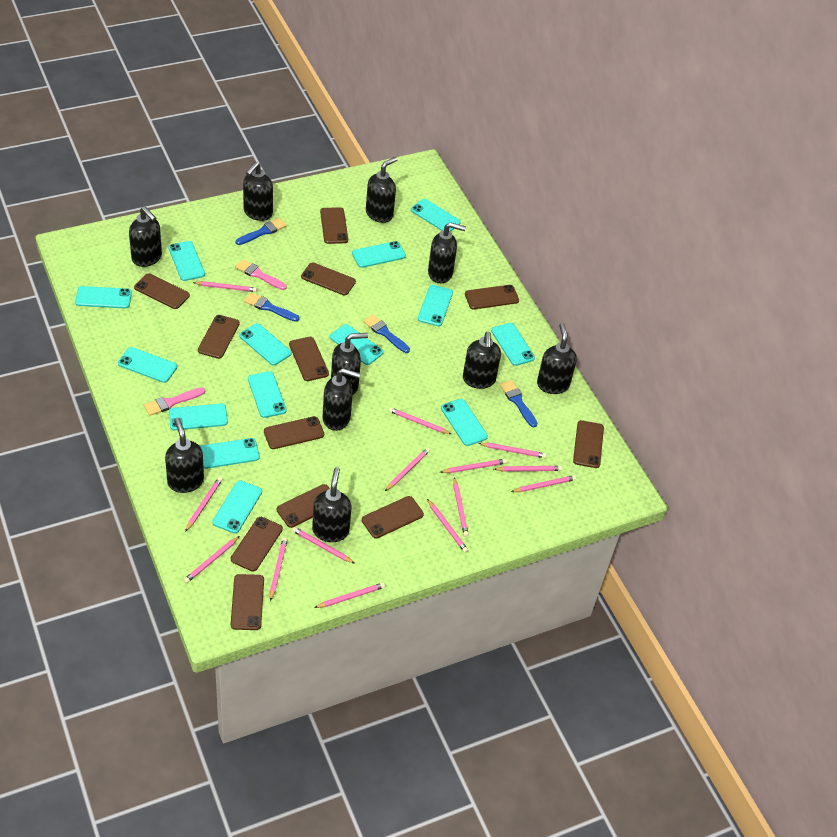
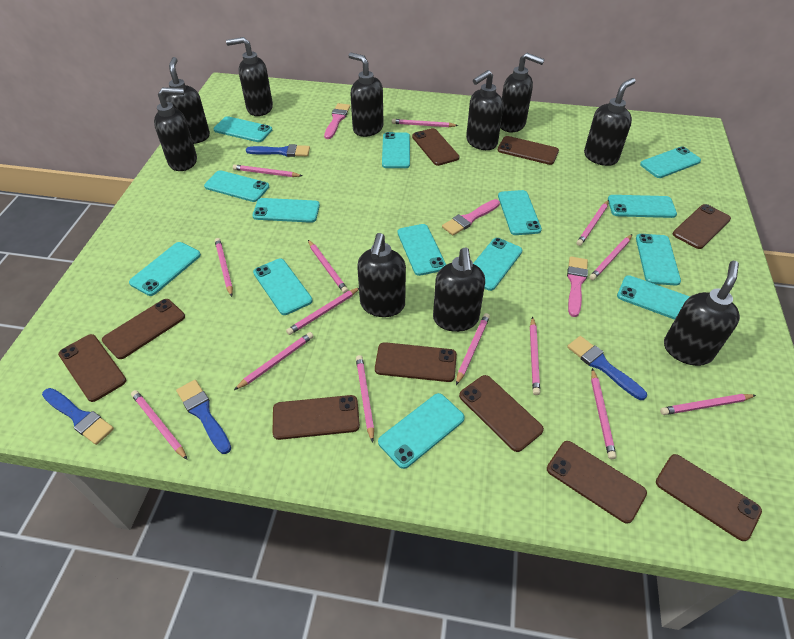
brown phone: 12 -> 10
pink brush: 2 -> 3

